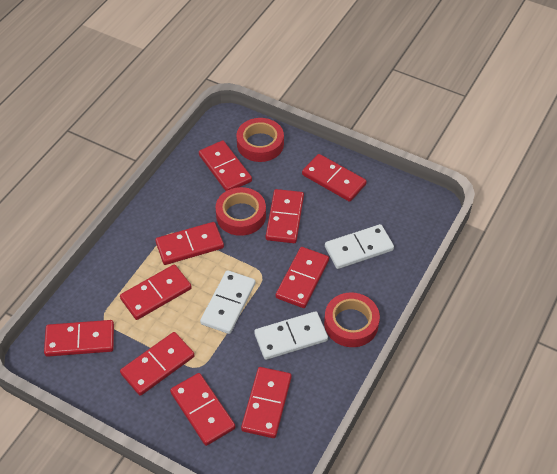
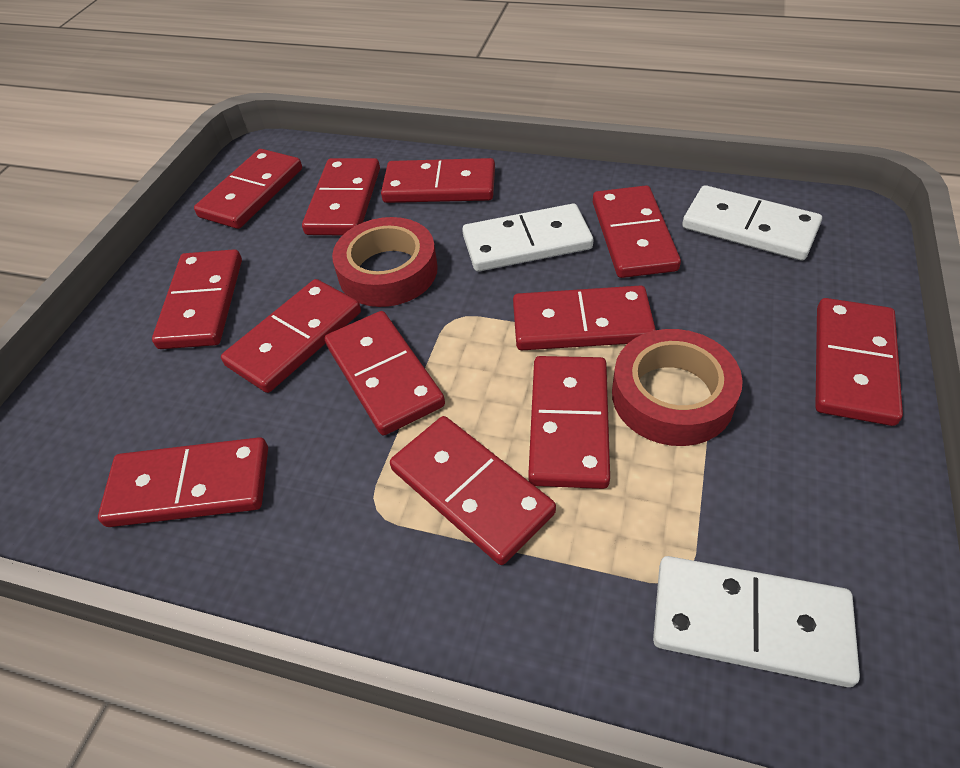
red domino: 10 -> 12
red tape: 3 -> 2

